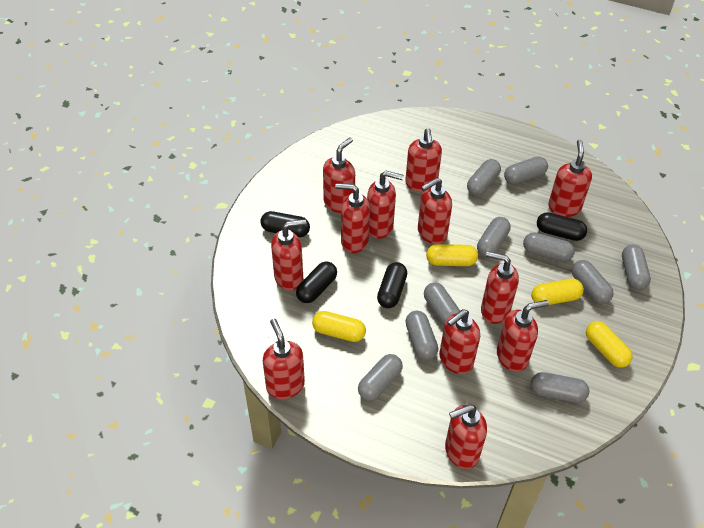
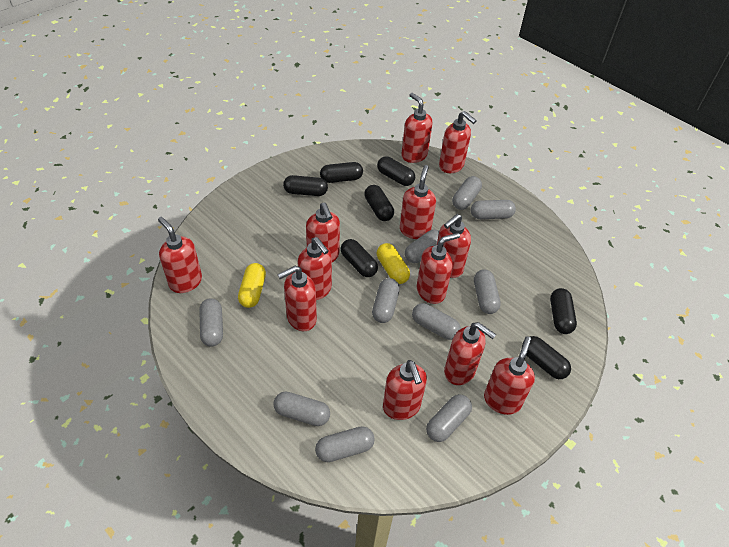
black capsule: 4 -> 7
yellow capsule: 4 -> 2

